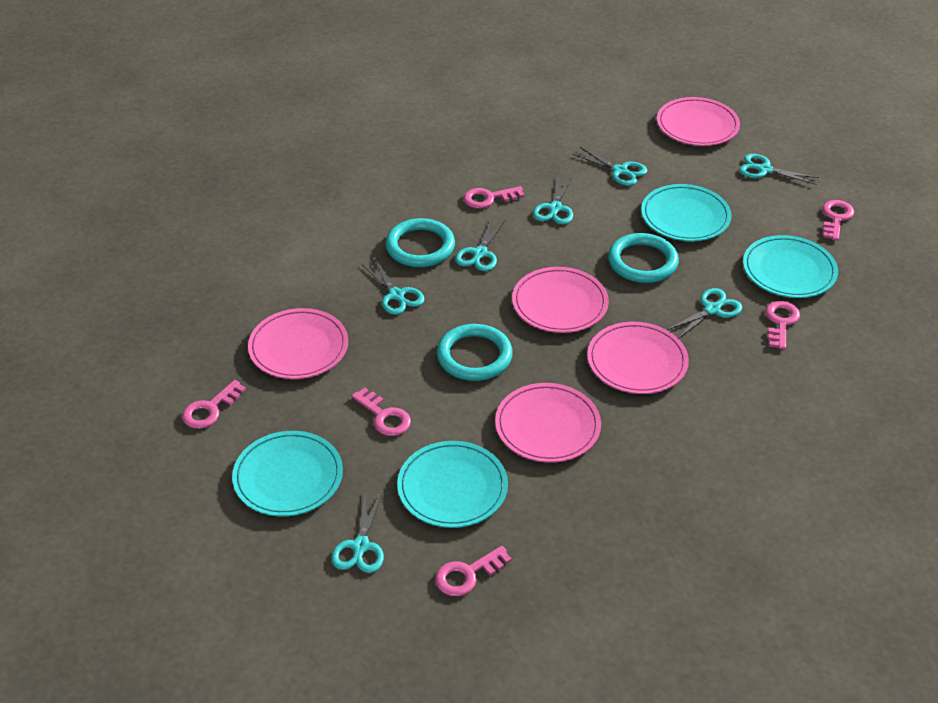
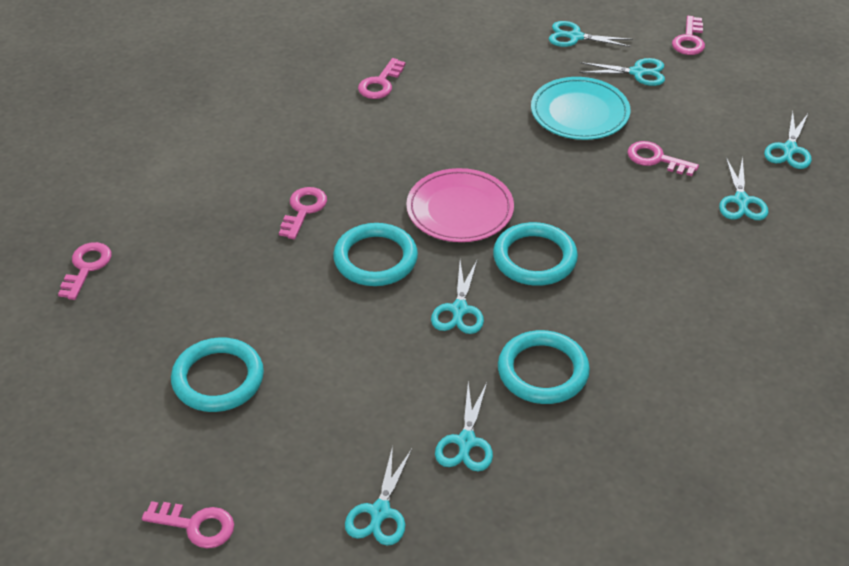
pink plate: 5 -> 1
turquoise plate: 4 -> 1
turquoise ring: 3 -> 4

